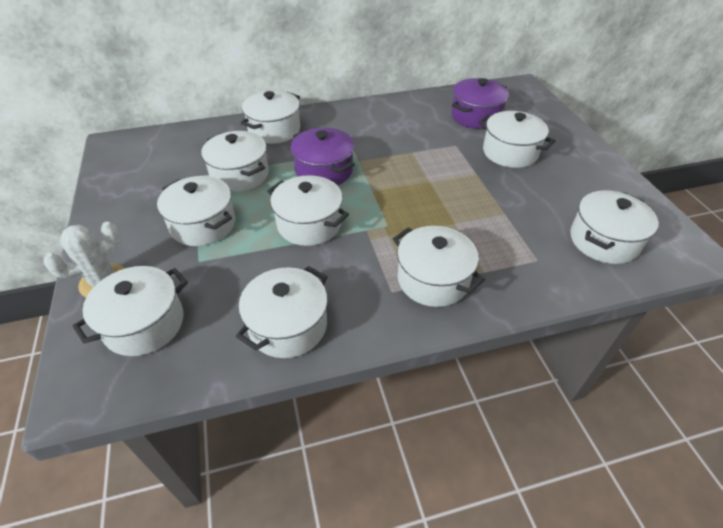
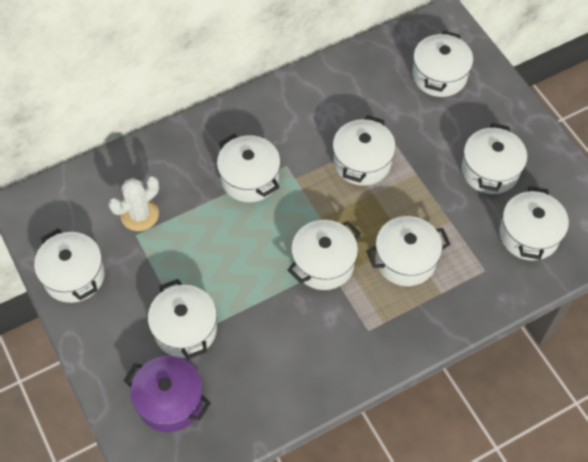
purple pot: 2 -> 1

